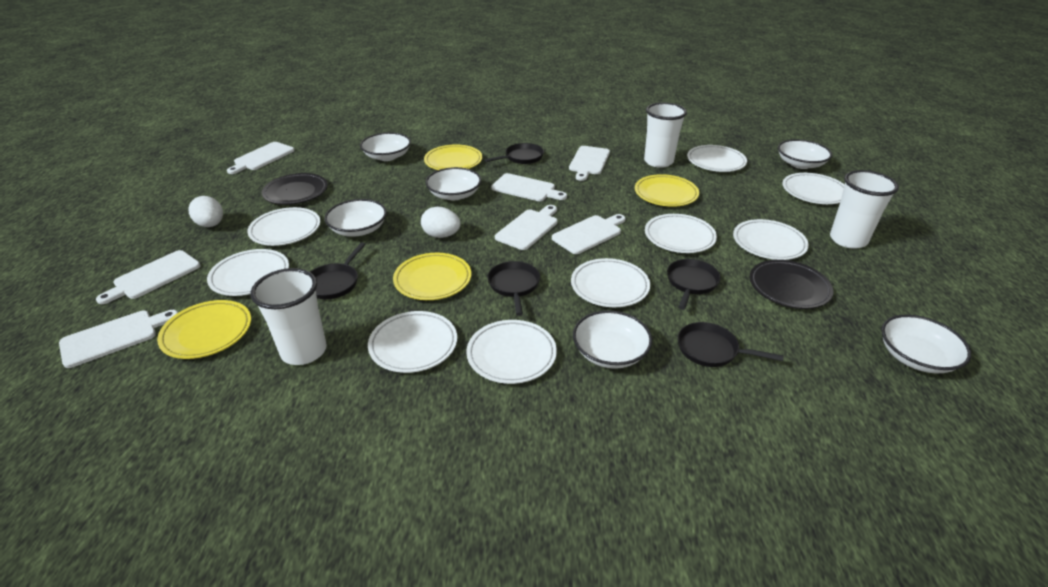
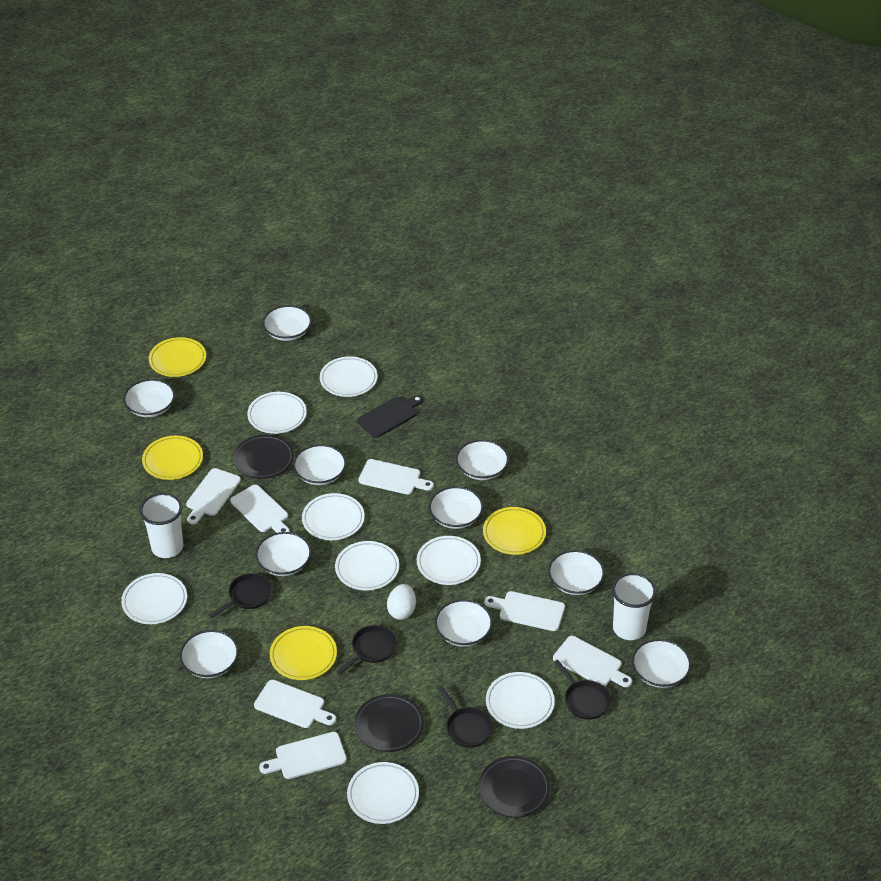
black cutting board: 0 -> 1
black pan: 5 -> 4
black plate: 2 -> 3
white bowl: 6 -> 10
white cup: 3 -> 2
white egg: 2 -> 1
white plate: 9 -> 8

